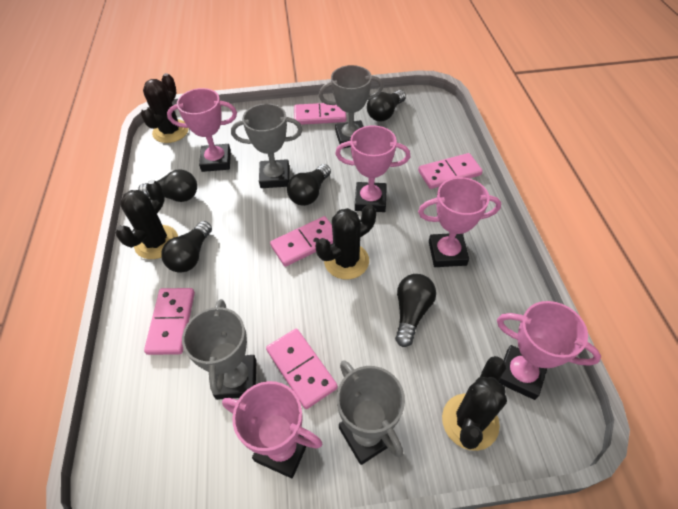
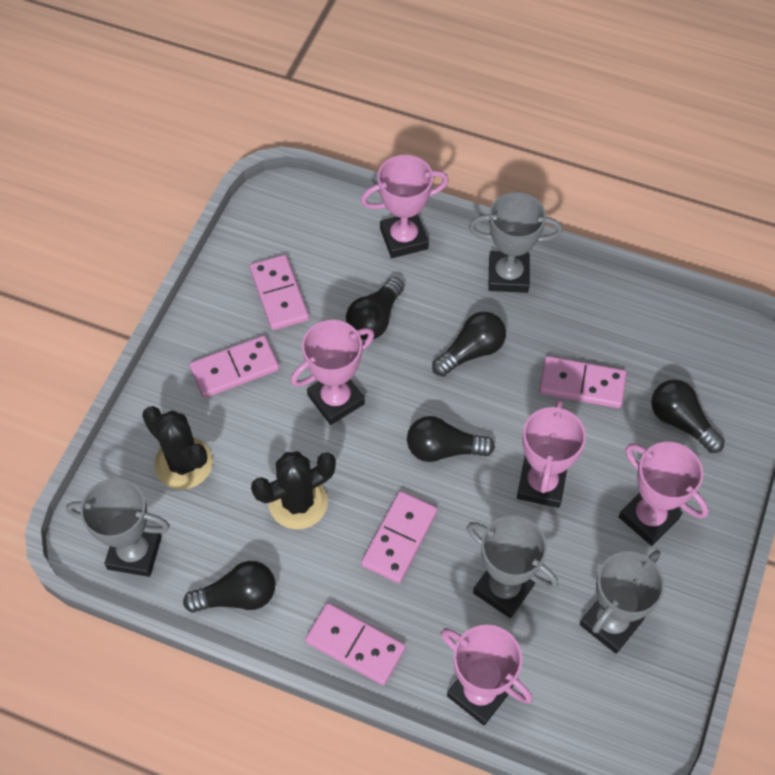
black cactus: 4 -> 2

